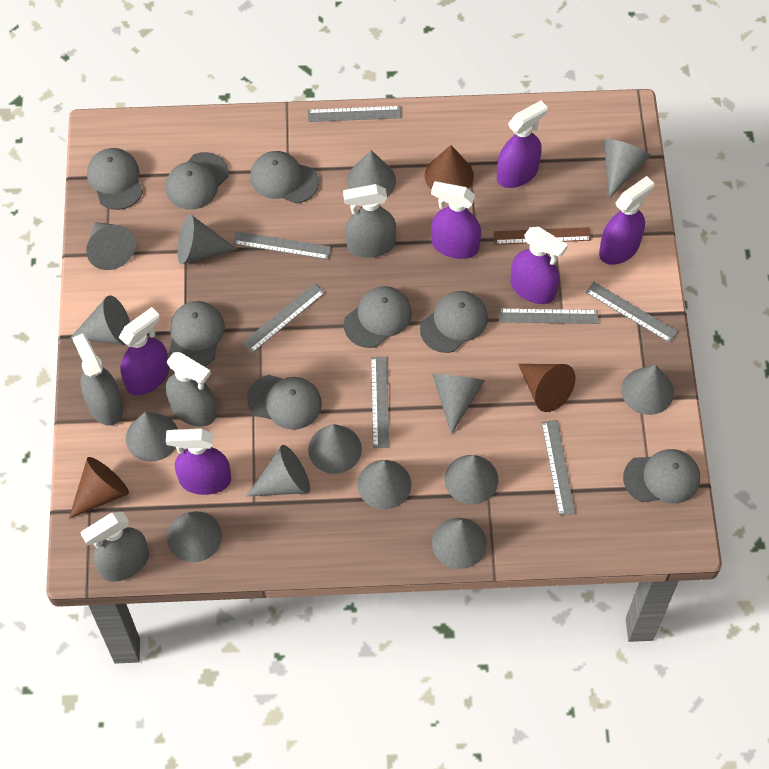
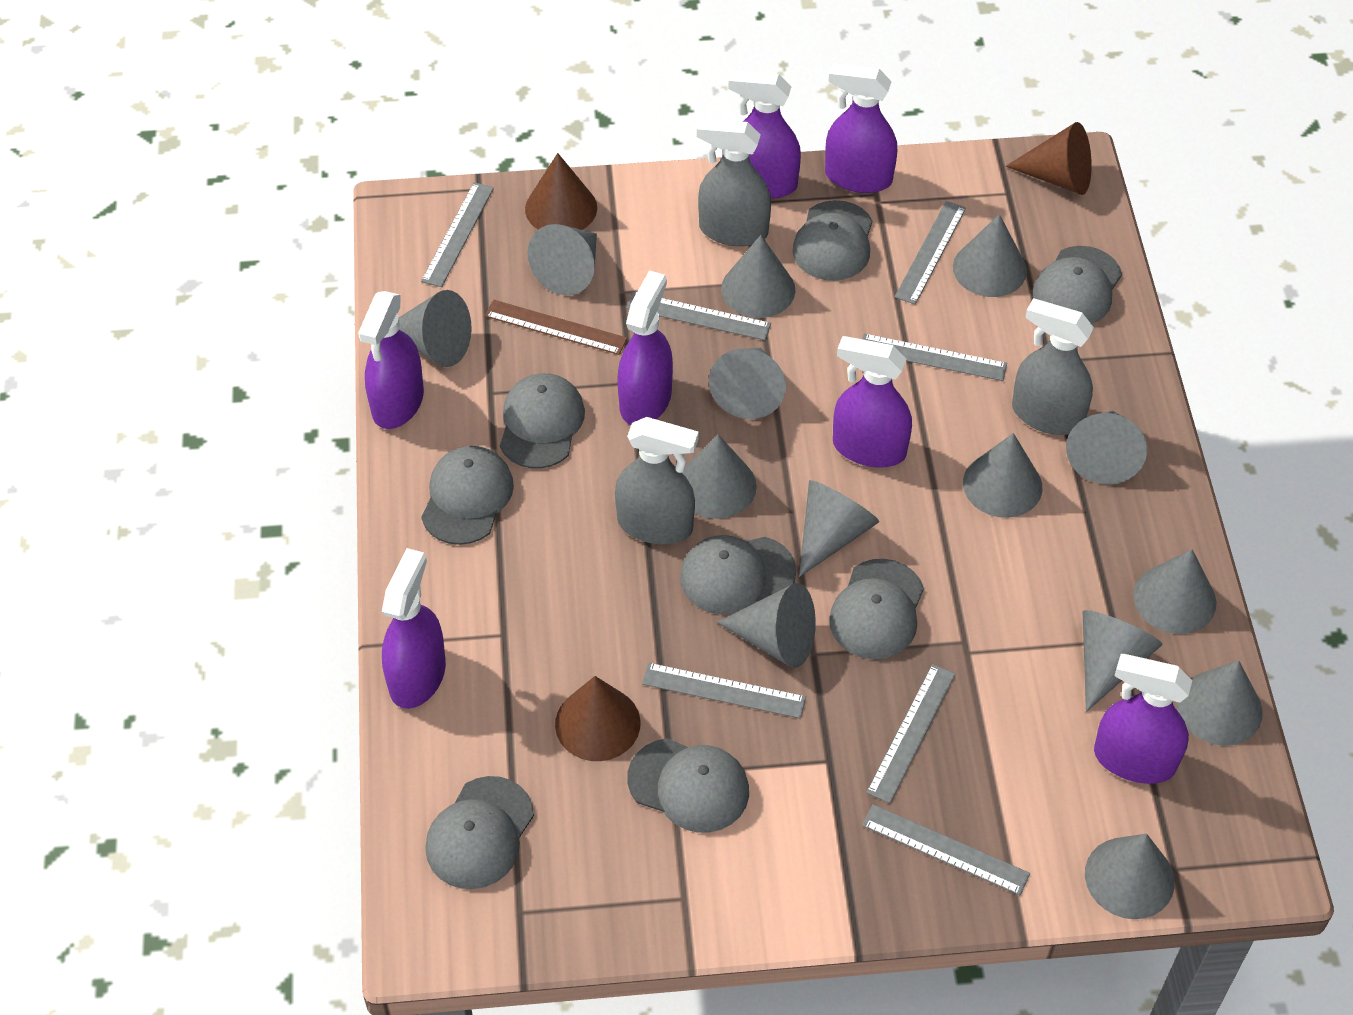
grey spray bottle: 4 -> 3
purple spray bottle: 6 -> 7

